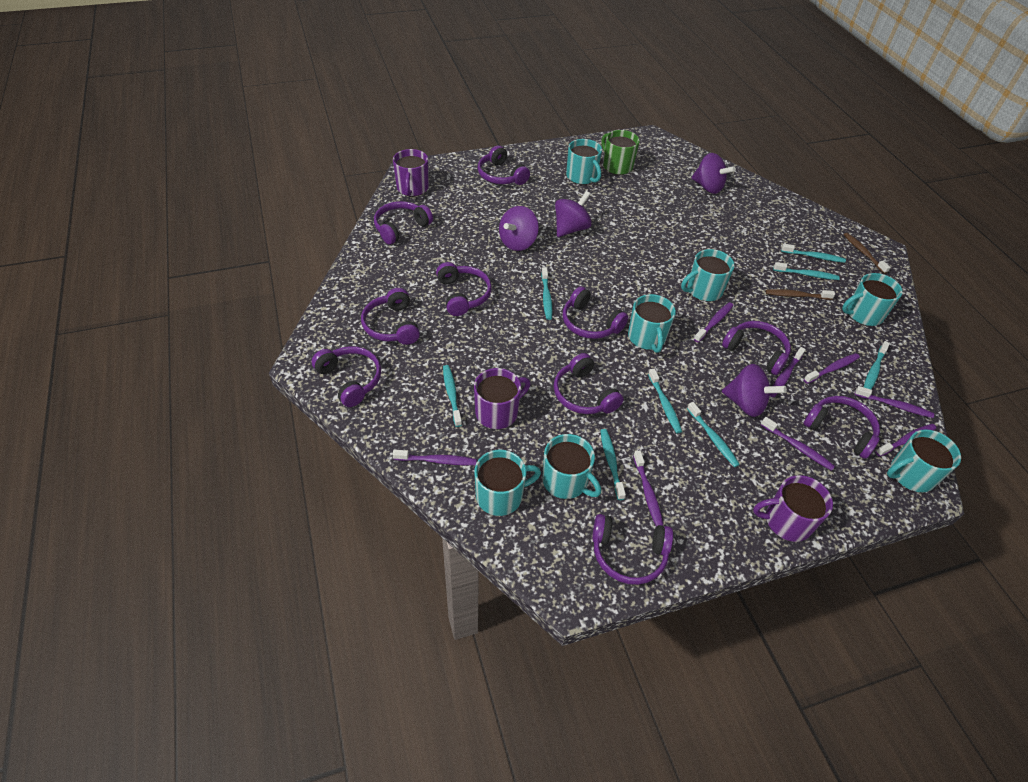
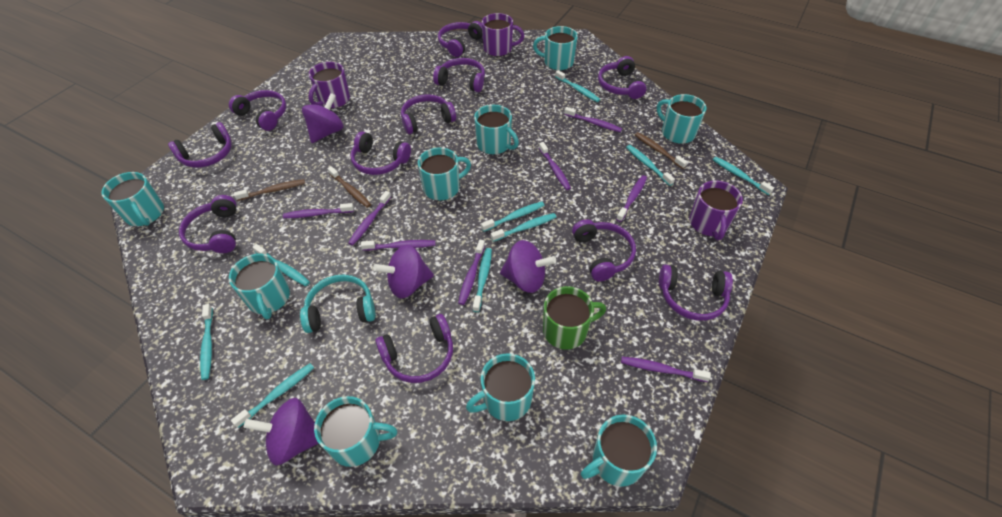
brown toothbrush: 2 -> 3
purple headphones: 10 -> 11
turquoise headphones: 0 -> 1
turquoise mug: 7 -> 9
turquoise toothbrush: 8 -> 9

